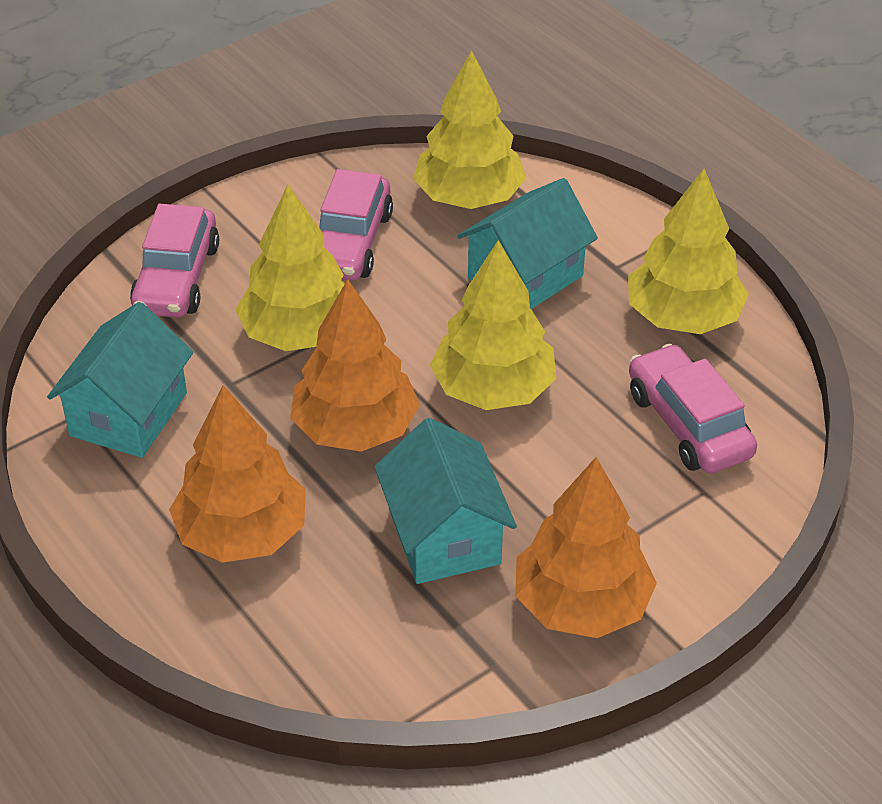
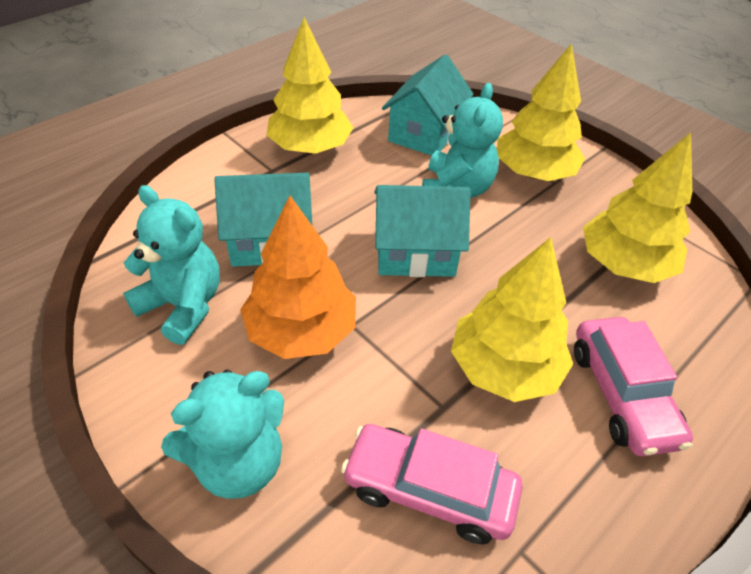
orange tree: 3 -> 1
pink car: 3 -> 2
turquoise teddy bear: 0 -> 3

